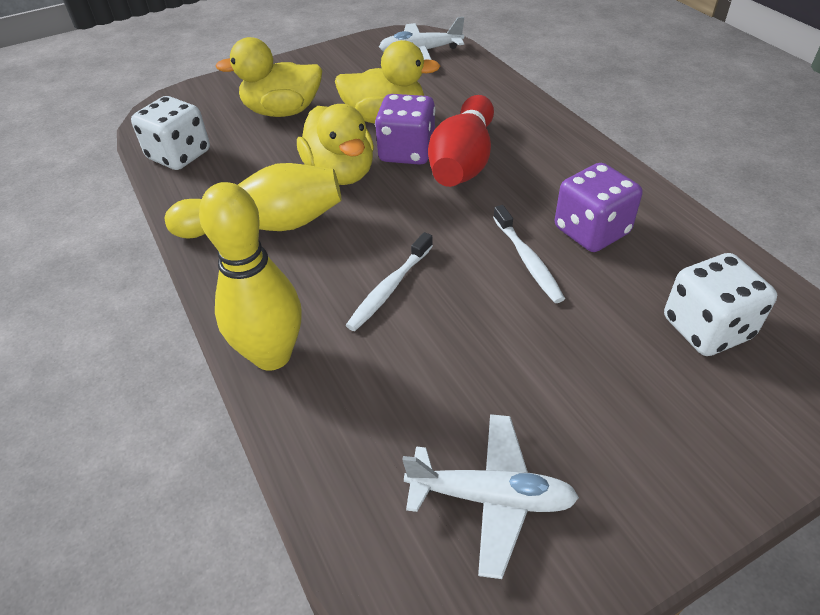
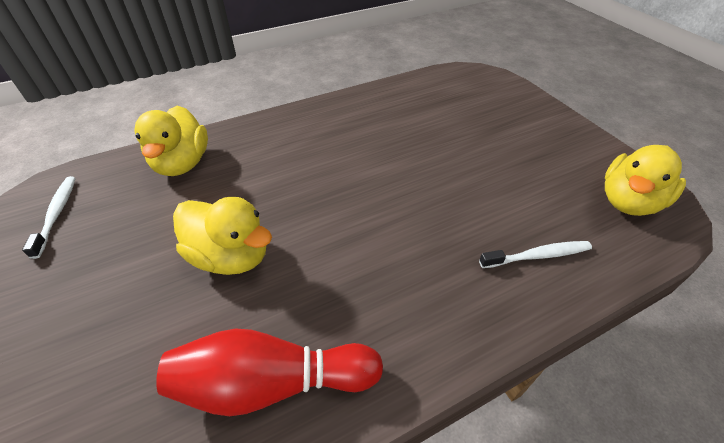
purple dice: 2 -> 0
white dice: 2 -> 0
white plane: 2 -> 0
yellow bowling pin: 2 -> 0

